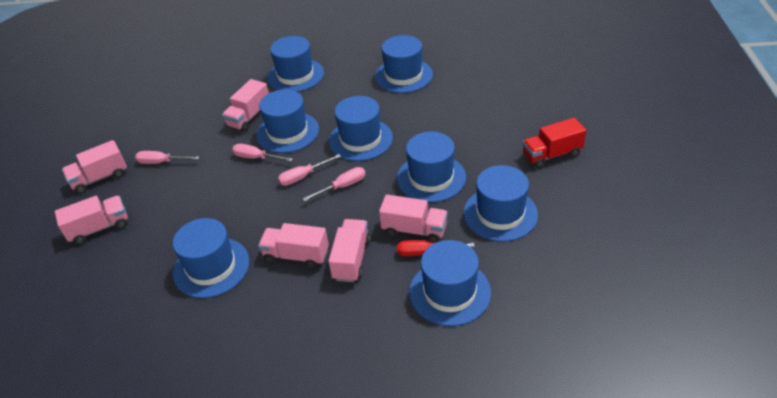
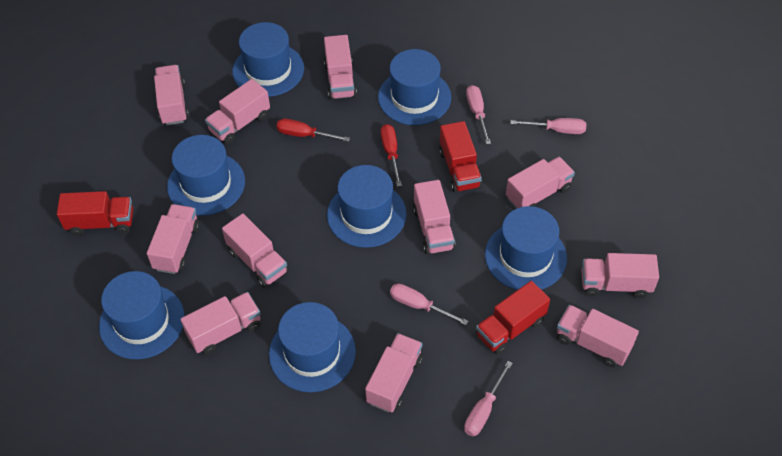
blue hat: 8 -> 7
pink truck: 6 -> 11
red screwdriver: 1 -> 2
red truck: 1 -> 3

